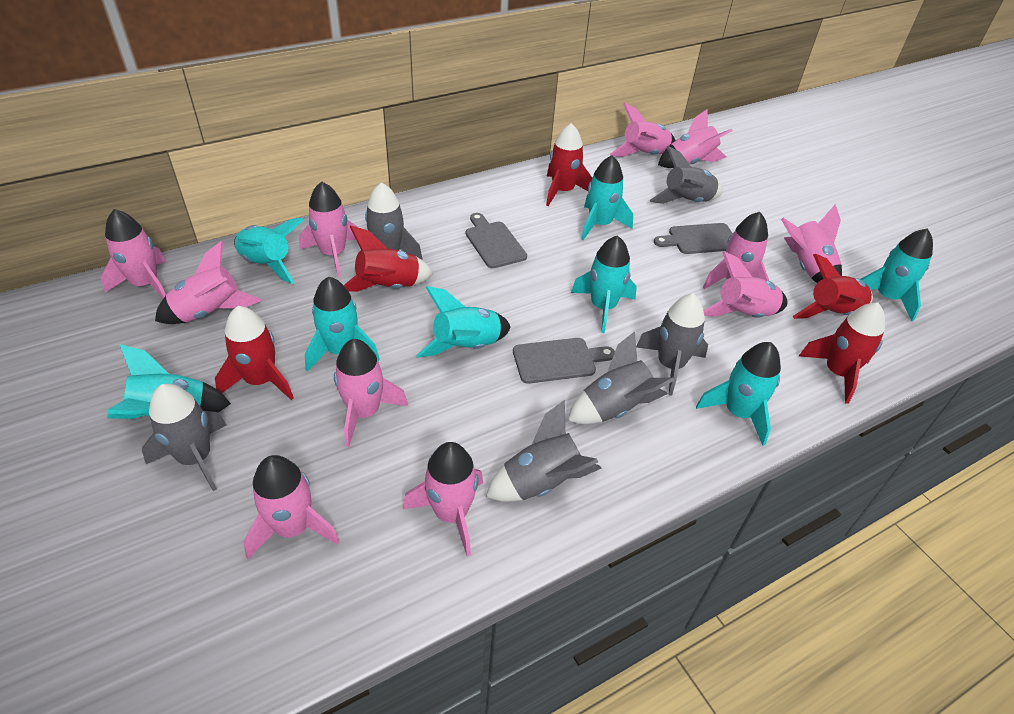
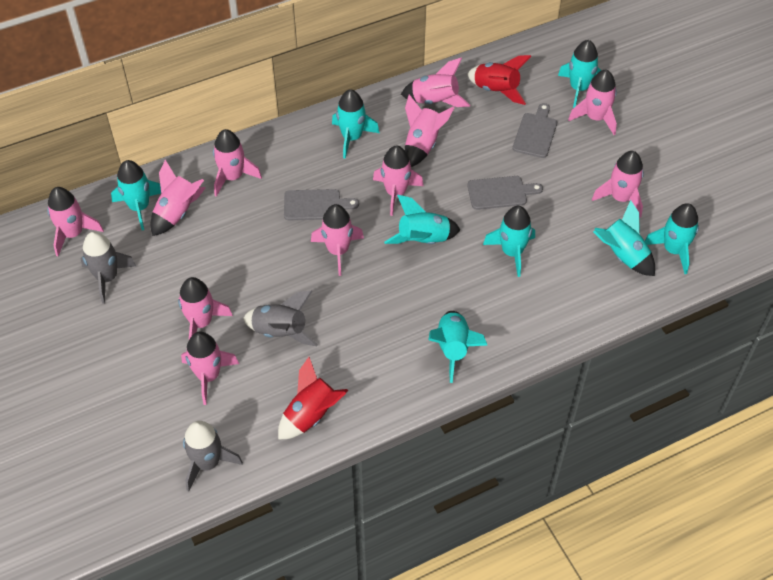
grey rocket: 6 -> 3
red rocket: 5 -> 2

